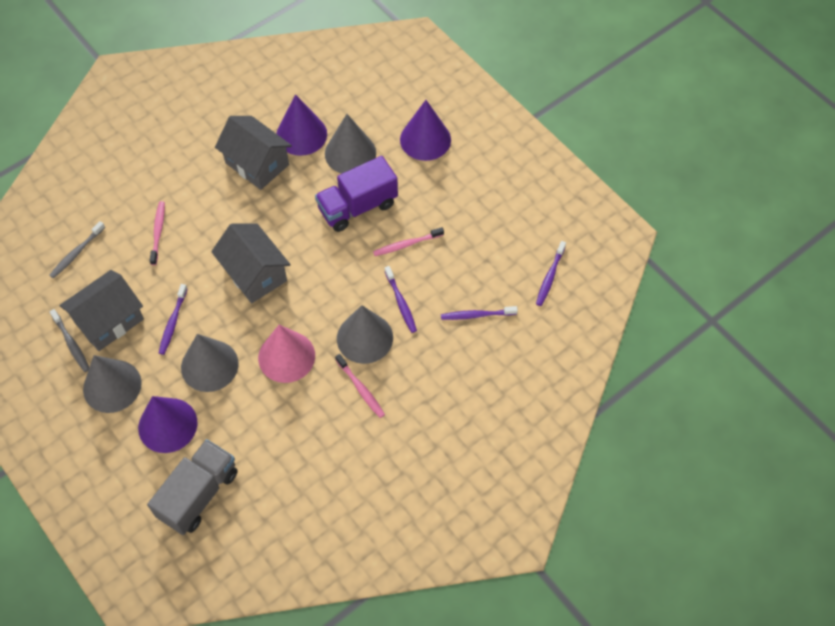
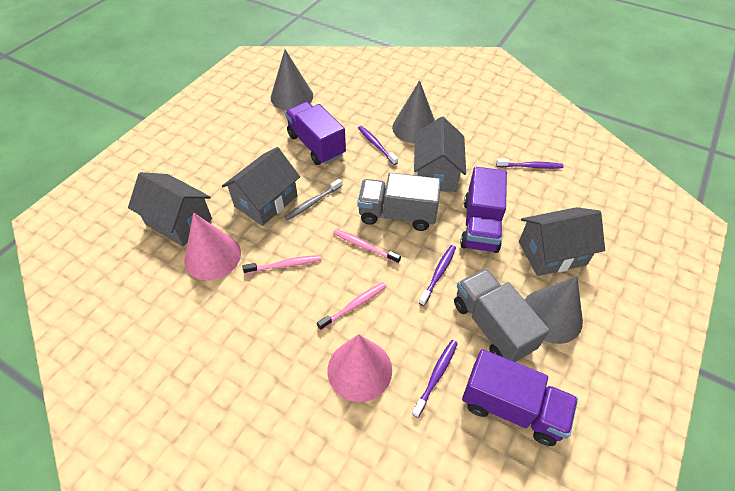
grey cone: 4 -> 3
grey house: 3 -> 4
grey toothbrush: 2 -> 1
grey truck: 1 -> 2
pink cone: 1 -> 2
purple cone: 3 -> 0
purple truck: 1 -> 3

